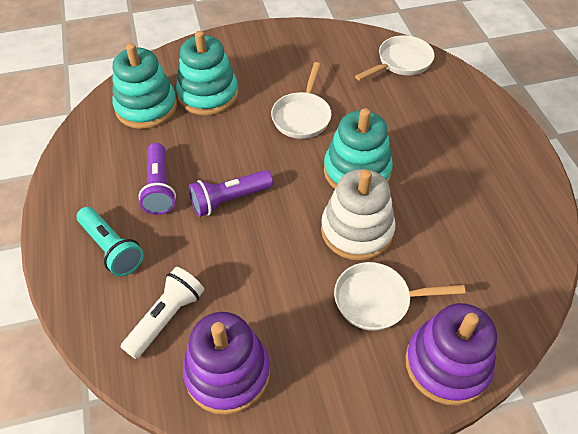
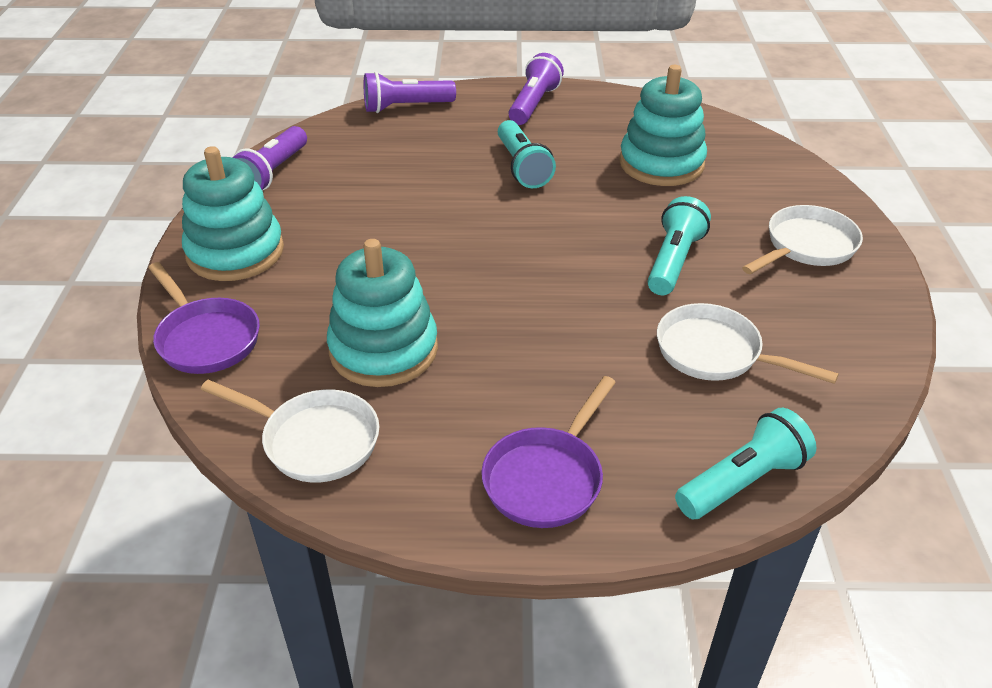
purple flashlight: 2 -> 3
purple pan: 0 -> 2
purple stacking toy: 2 -> 0
turquoise flashlight: 1 -> 3
white flashlight: 1 -> 0
white stacking toy: 1 -> 0

